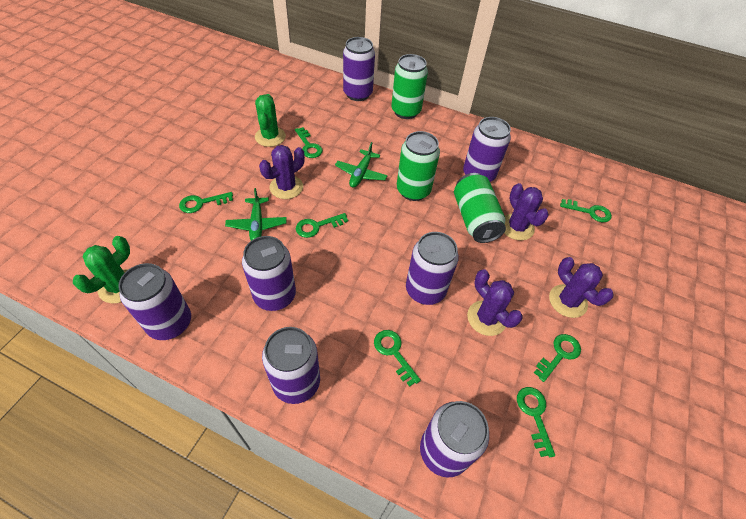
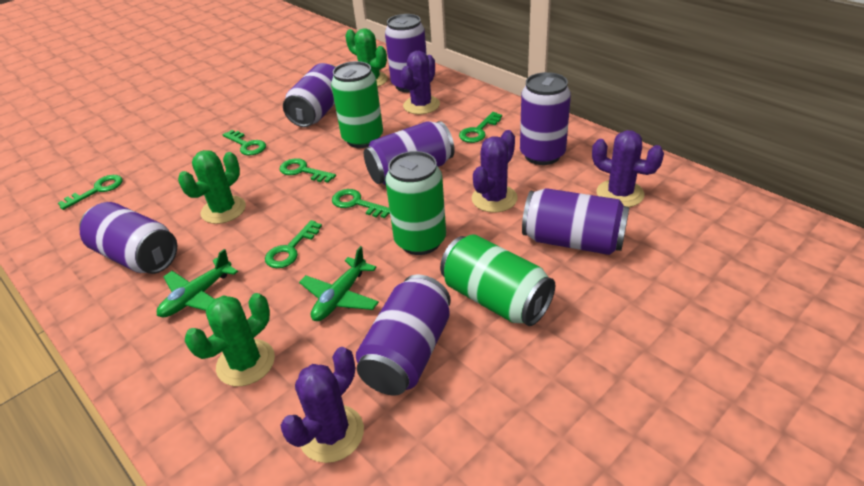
green cactus: 2 -> 3
green key: 7 -> 6

